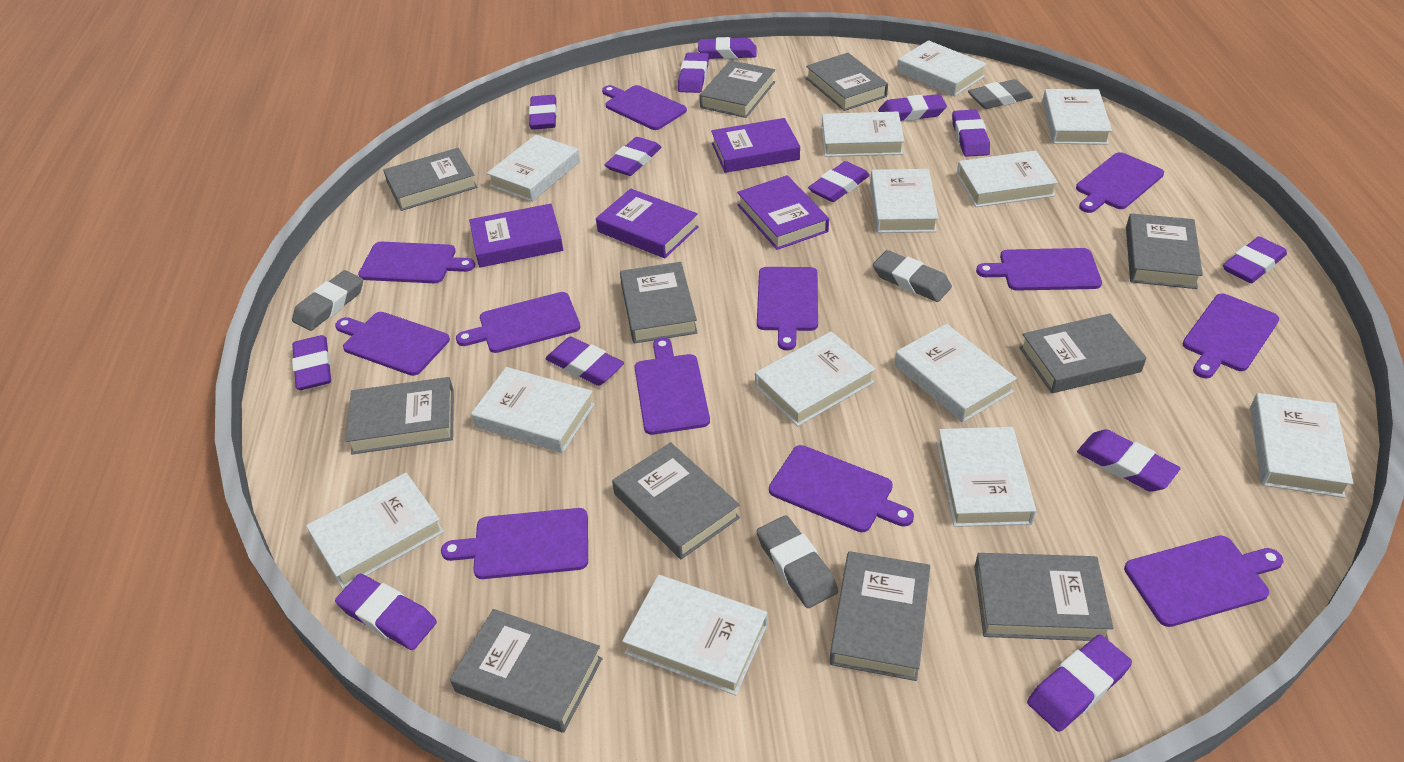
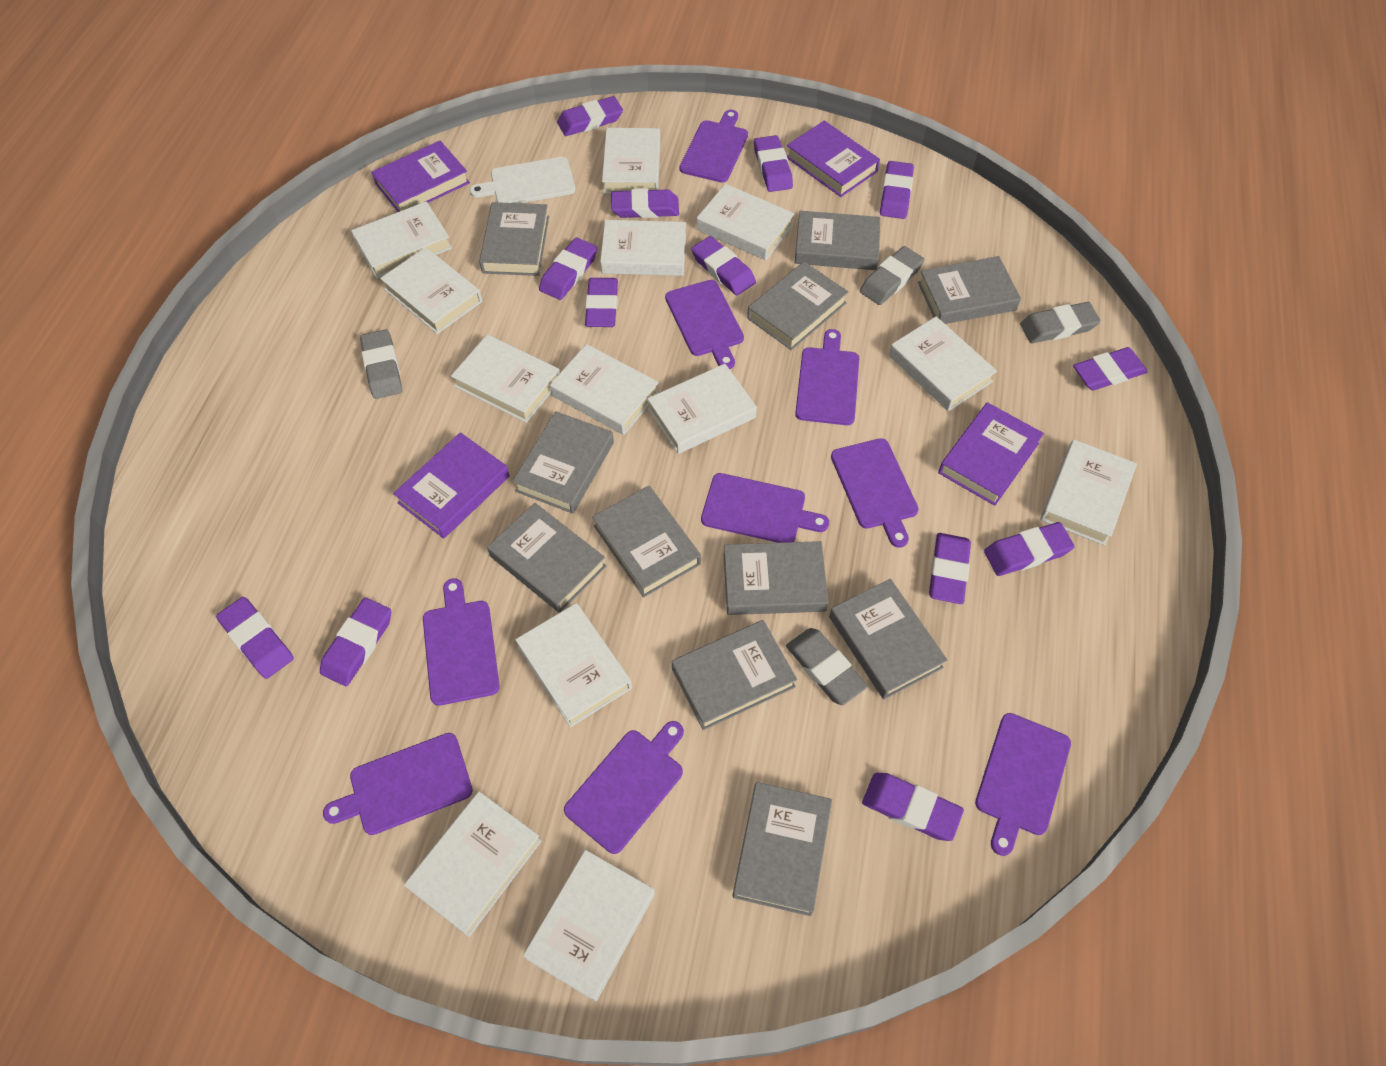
purple cutting board: 12 -> 9
white cutting board: 0 -> 1

